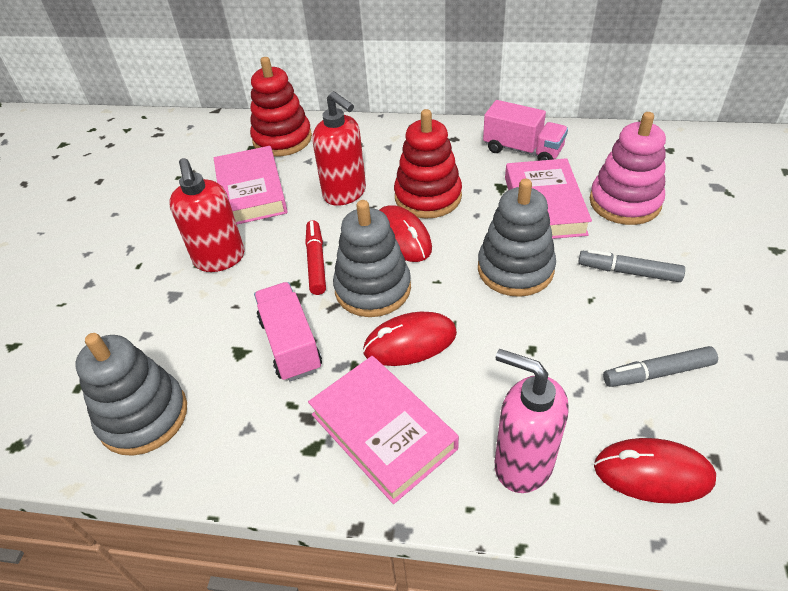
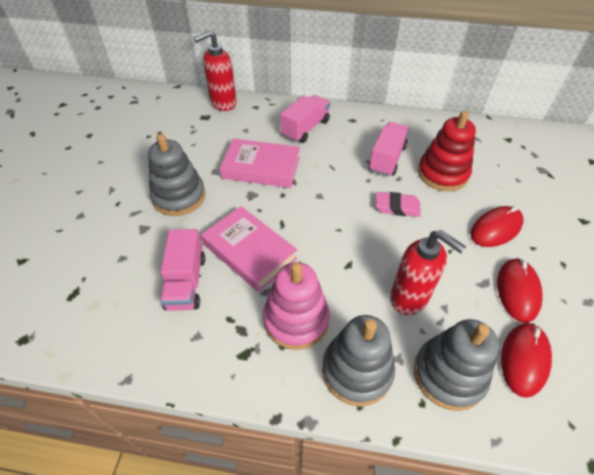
grey marker: 2 -> 0
pink book: 3 -> 2
pink eraser: 0 -> 1
pink soap dispenser: 1 -> 0
pink truck: 2 -> 3
red marker: 1 -> 0
red stacking toy: 2 -> 1

